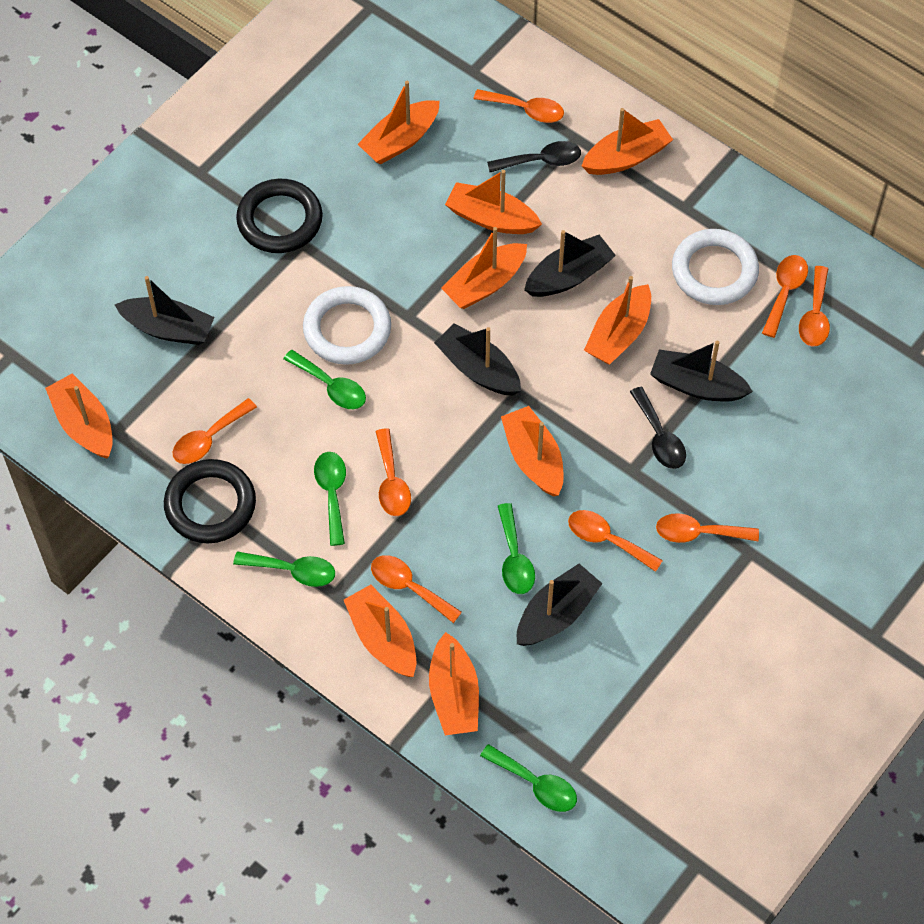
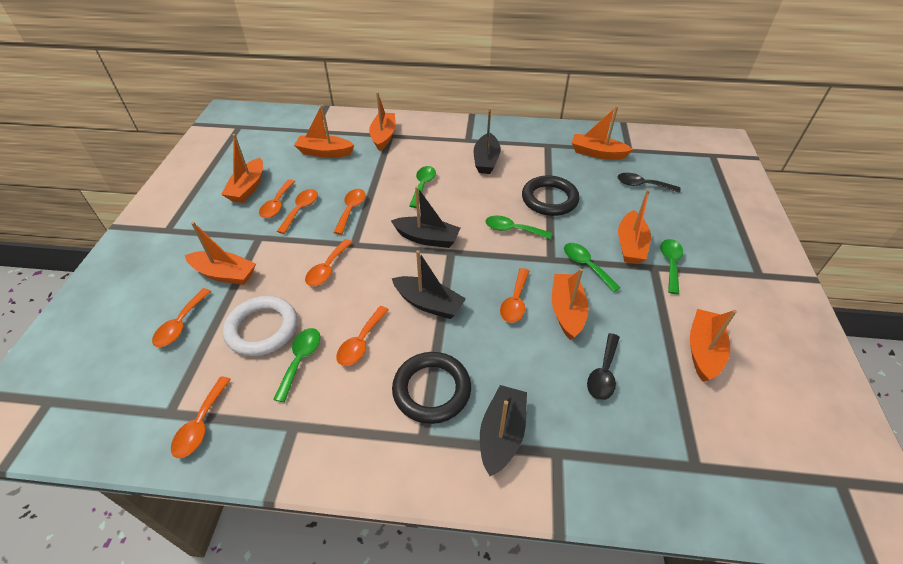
black boat: 5 -> 4
orange boat: 9 -> 8
white ring: 2 -> 1

